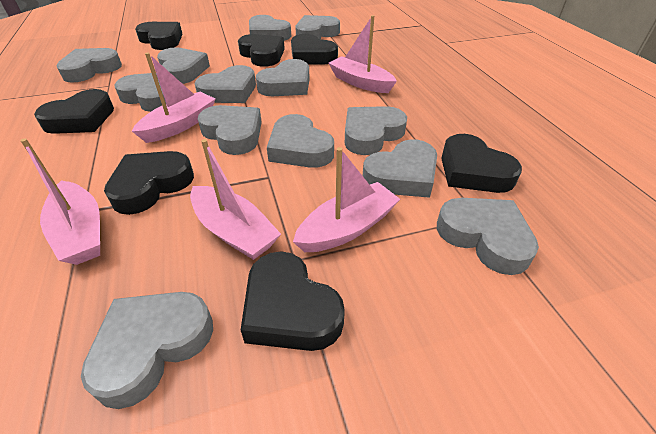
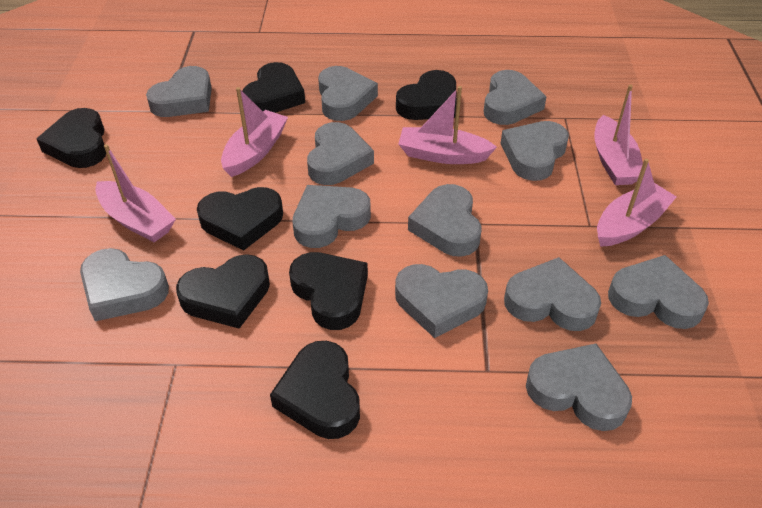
grey heart: 13 -> 12

